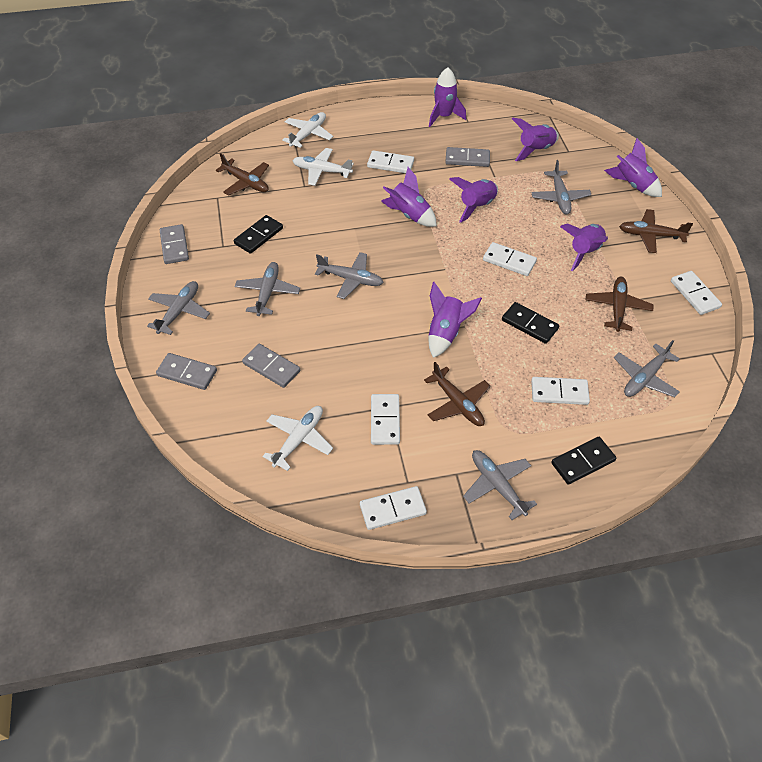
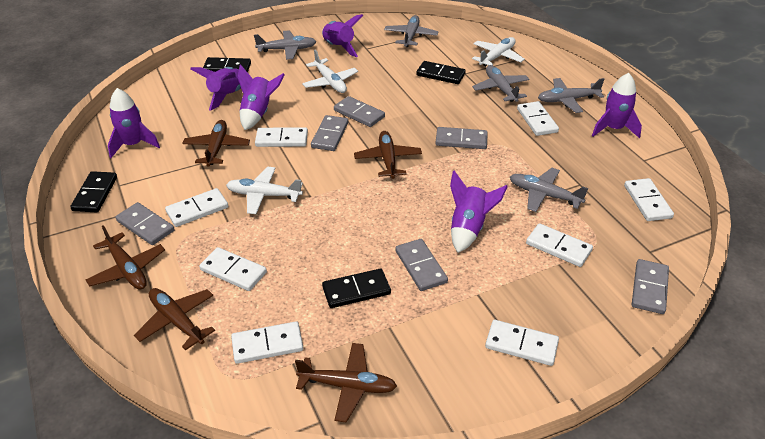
black domino: 3 -> 4
brown plane: 4 -> 5
grey domino: 4 -> 6
grey plane: 6 -> 5
purple rocket: 7 -> 6
white domino: 6 -> 8

